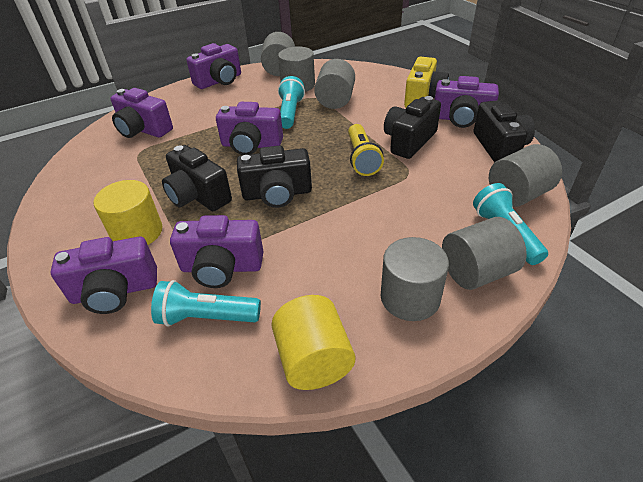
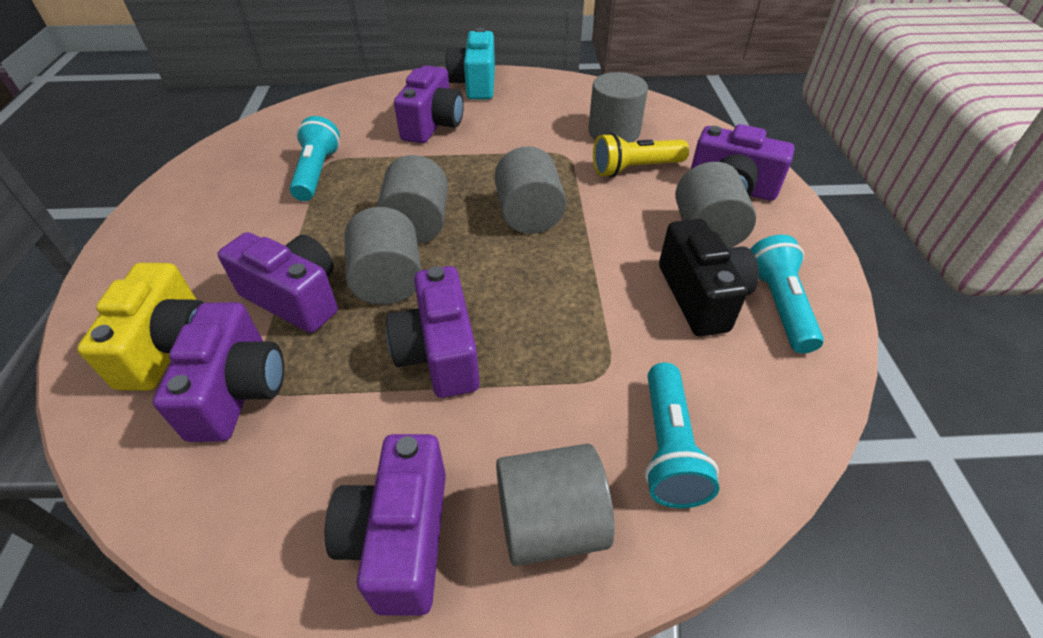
black camera: 4 -> 1
turquoise camera: 0 -> 1
yellow cylinder: 2 -> 0

